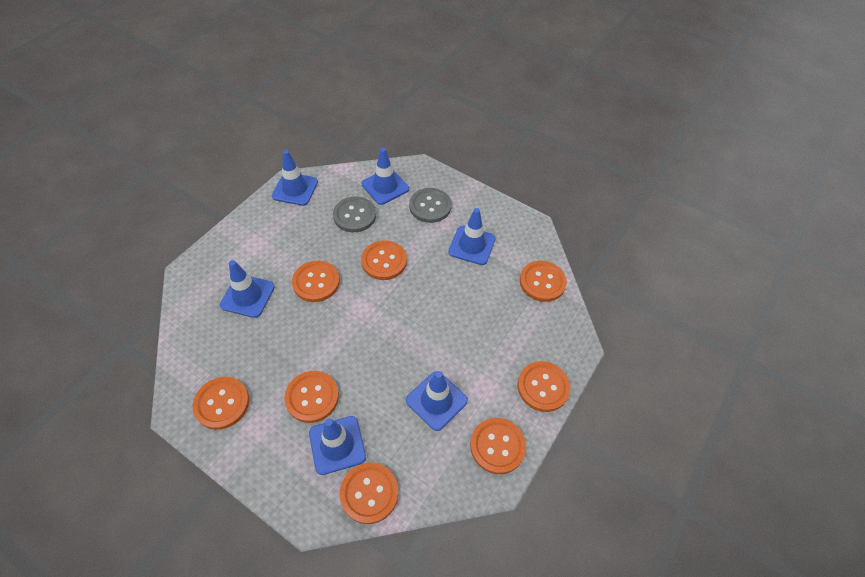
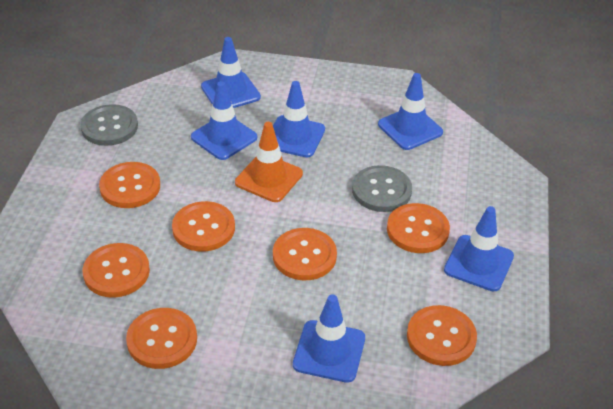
orange button: 8 -> 7
orange traffic cone: 0 -> 1

